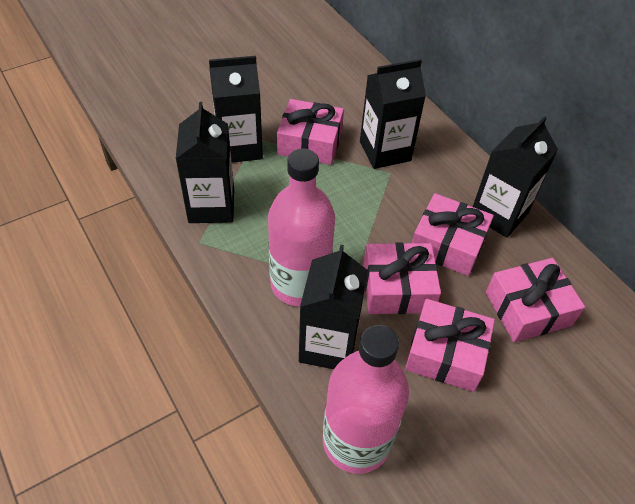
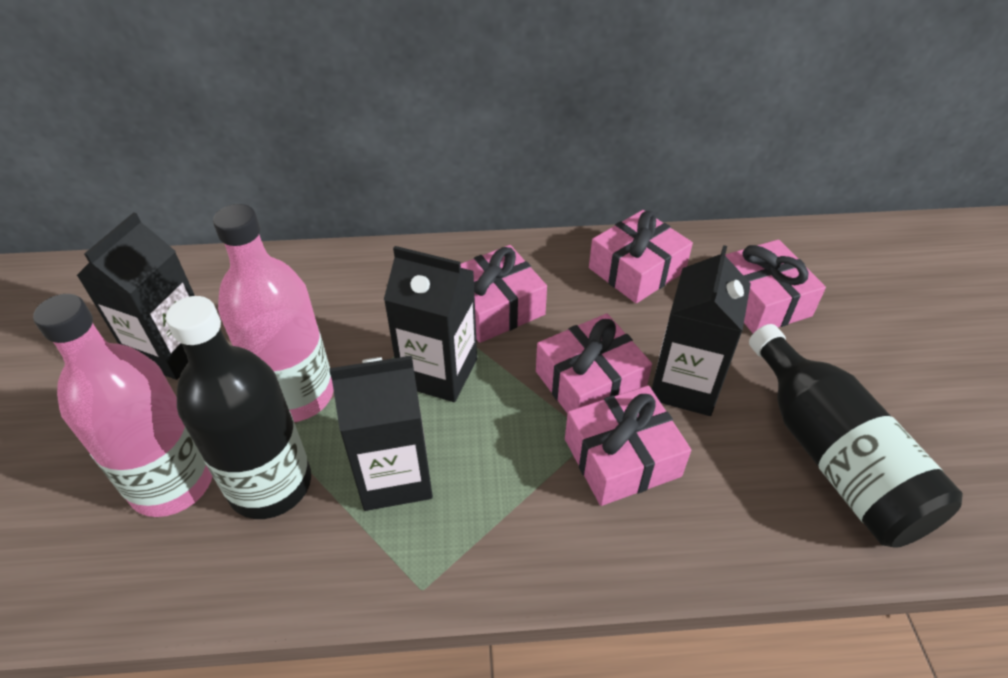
black bottle: 0 -> 2
black carton: 5 -> 4

